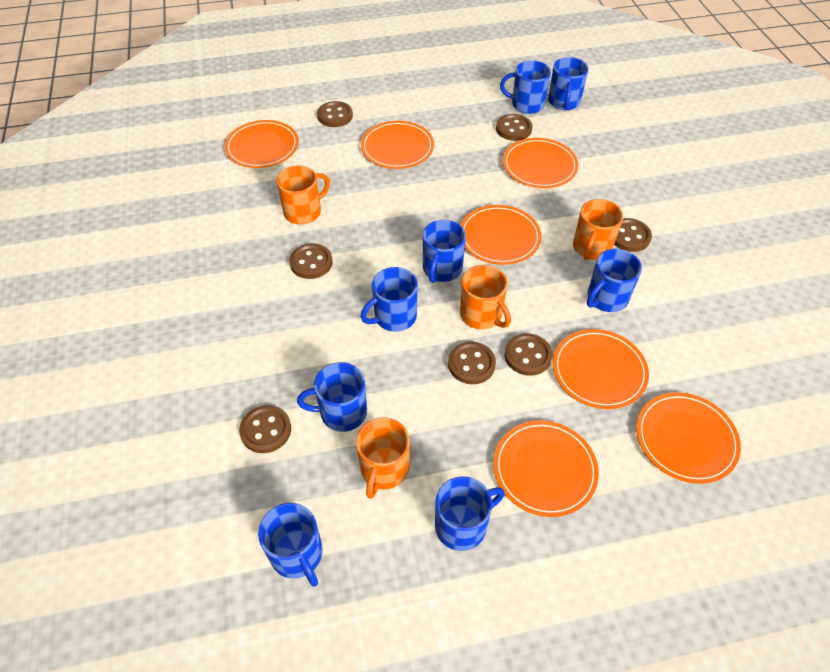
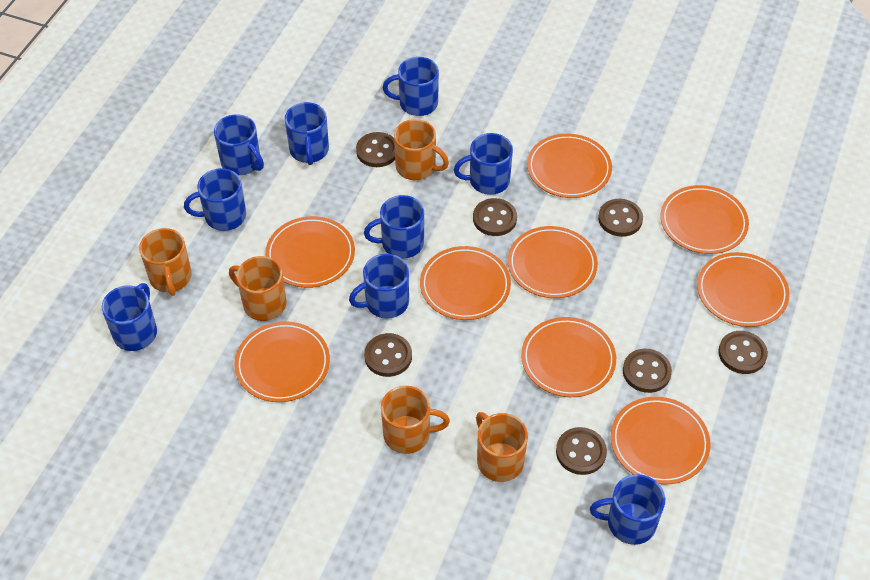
blue mug: 8 -> 9
orange mug: 4 -> 5
orange plate: 7 -> 9

